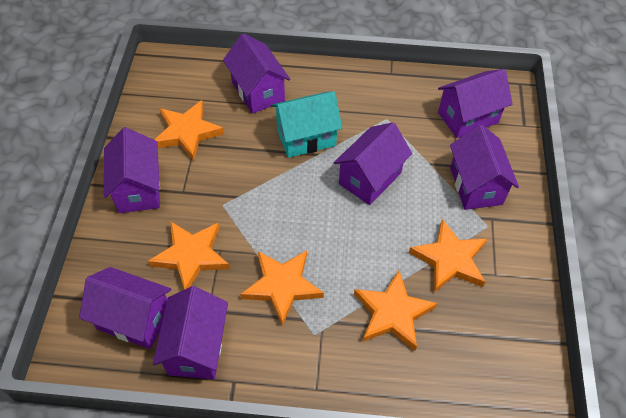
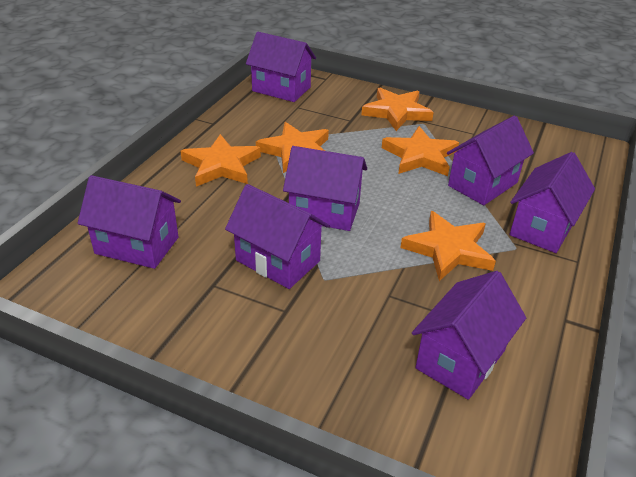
turquoise house: 1 -> 0

